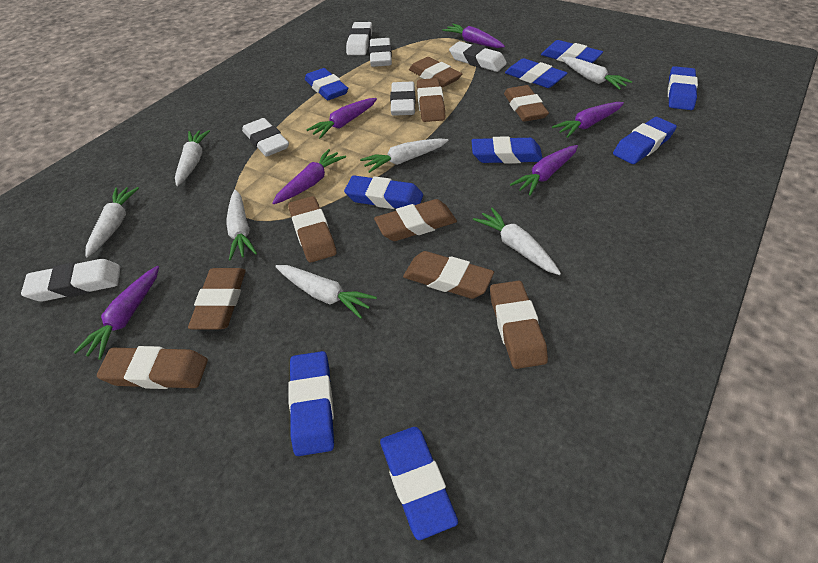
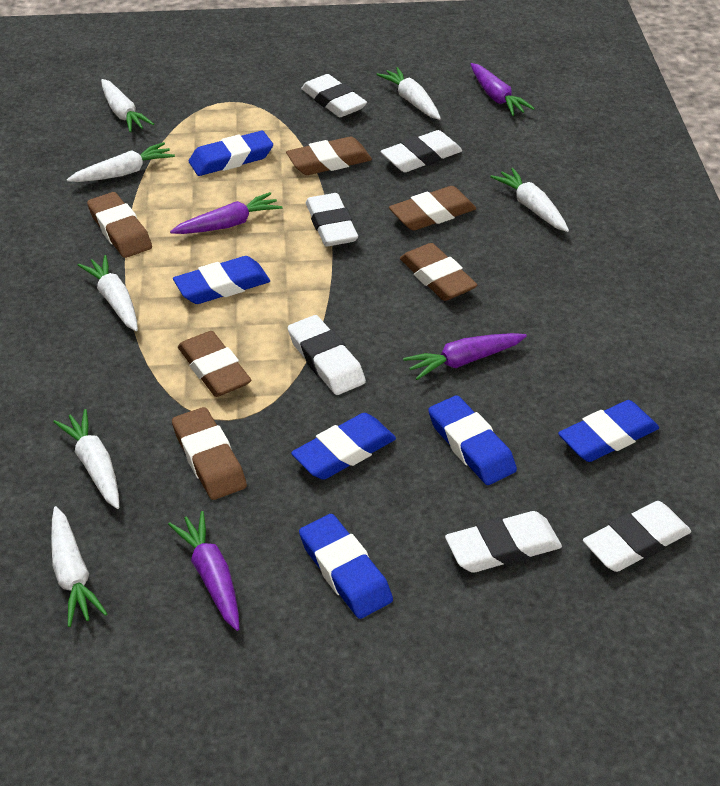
blue eraser: 9 -> 6
brown eraser: 9 -> 6
purple carrot: 6 -> 4

